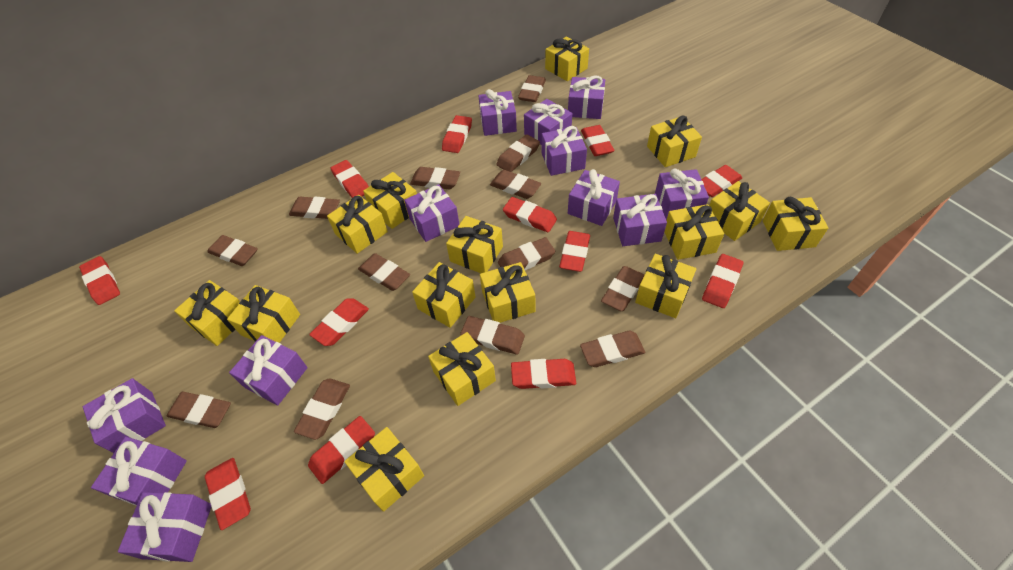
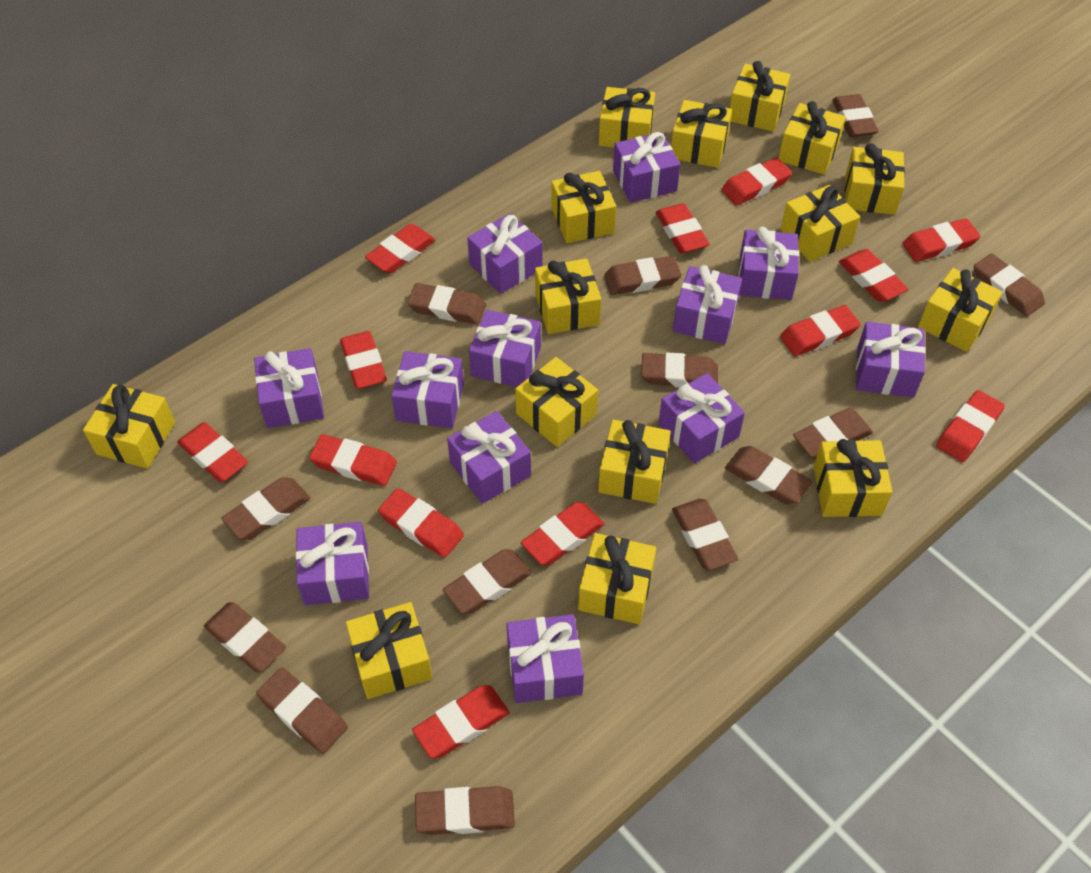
red eraser: 12 -> 13

